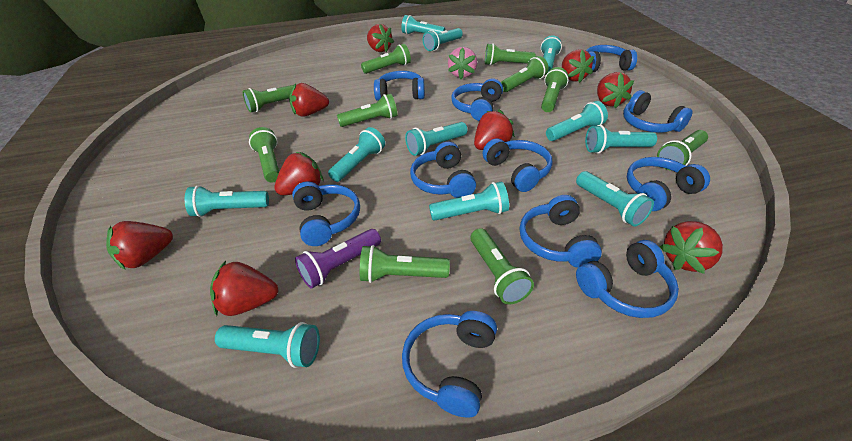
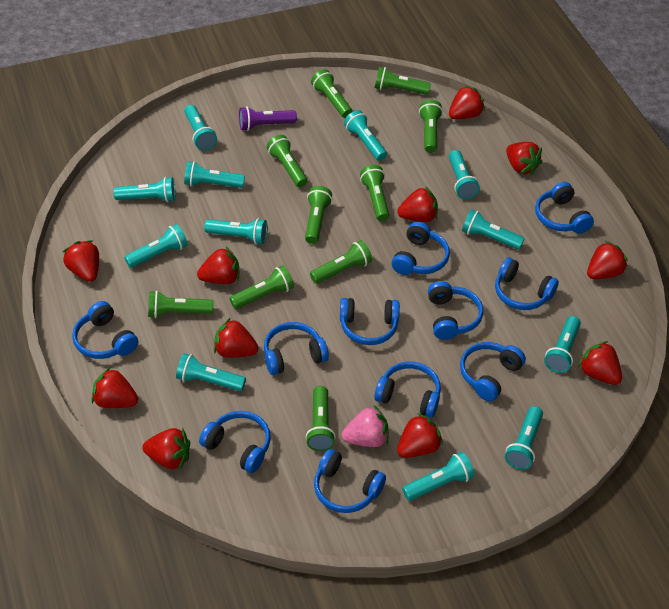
red strawberry: 9 -> 11
turquoise flashlight: 11 -> 12

